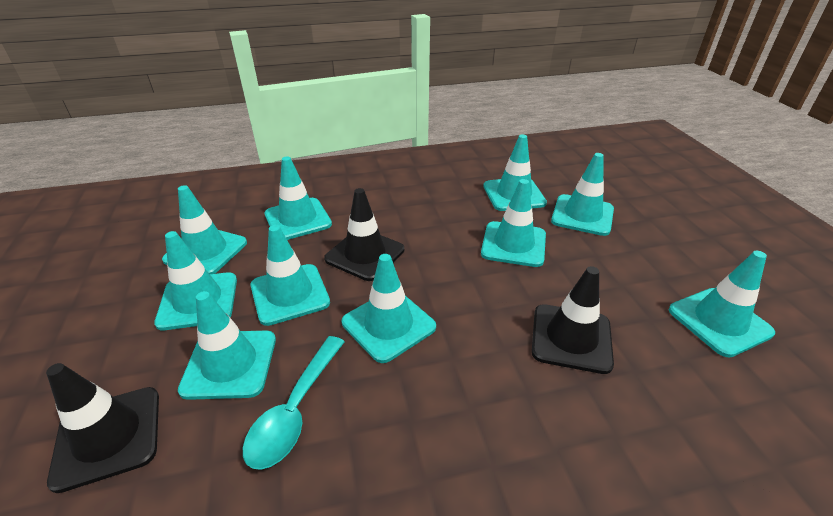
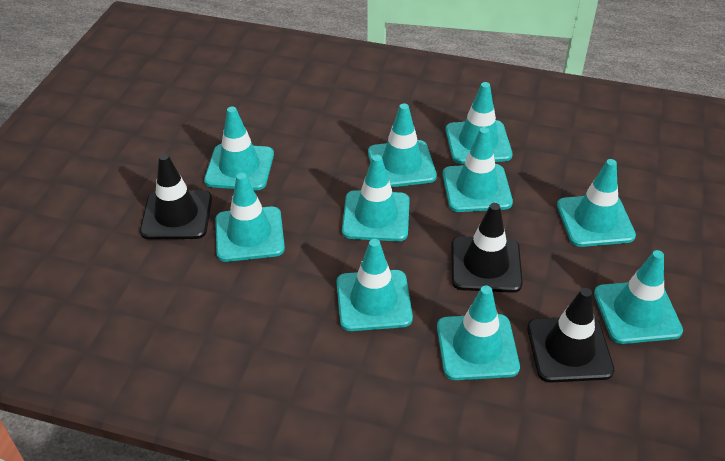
turquoise spoon: 1 -> 0

